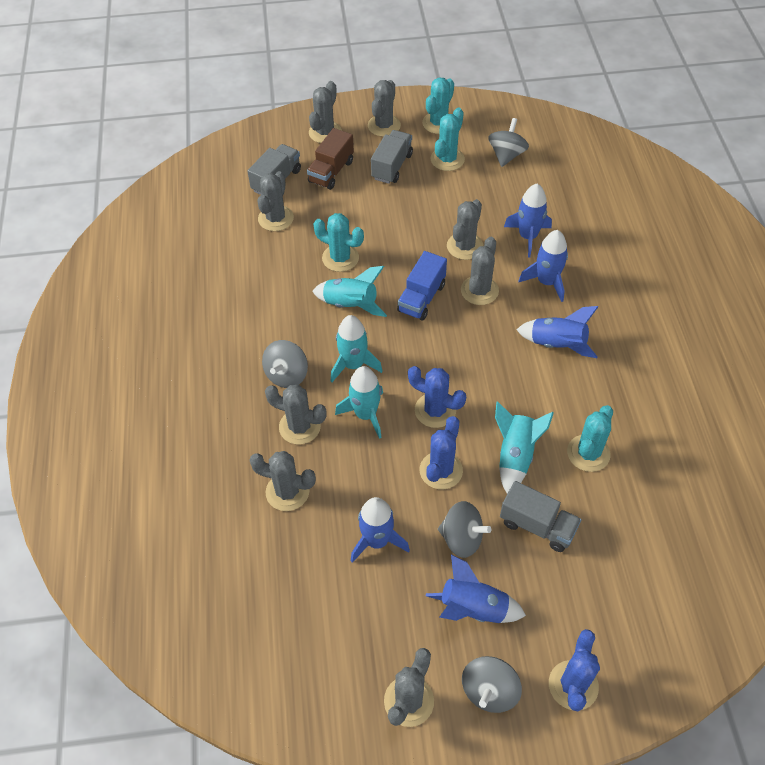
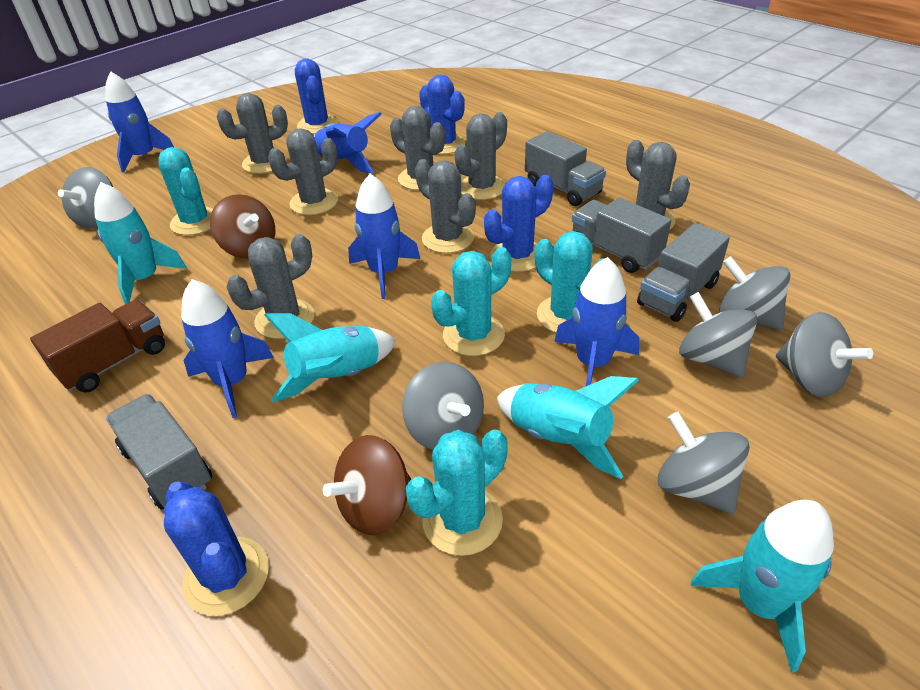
blue cactus: 3 -> 4
blue truck: 1 -> 0
brown spinning top: 0 -> 2
grey cactus: 8 -> 7
grey spinning top: 4 -> 6
grey truck: 3 -> 4

